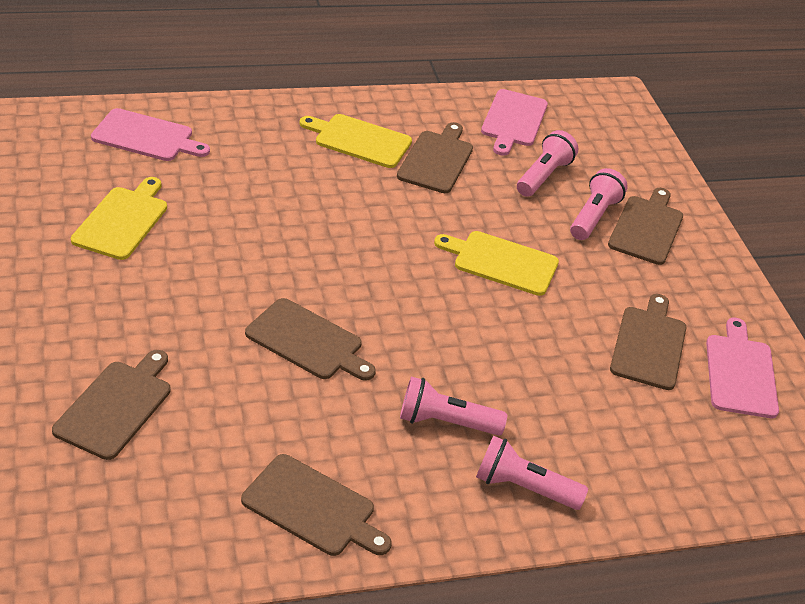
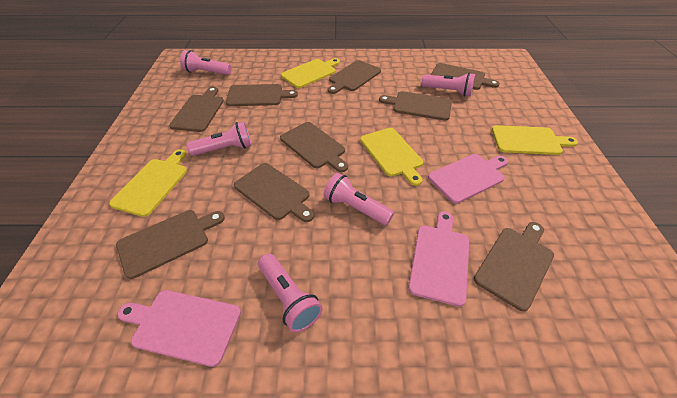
brown cutting board: 6 -> 9
pink flashlight: 4 -> 5
yellow cutting board: 3 -> 4

